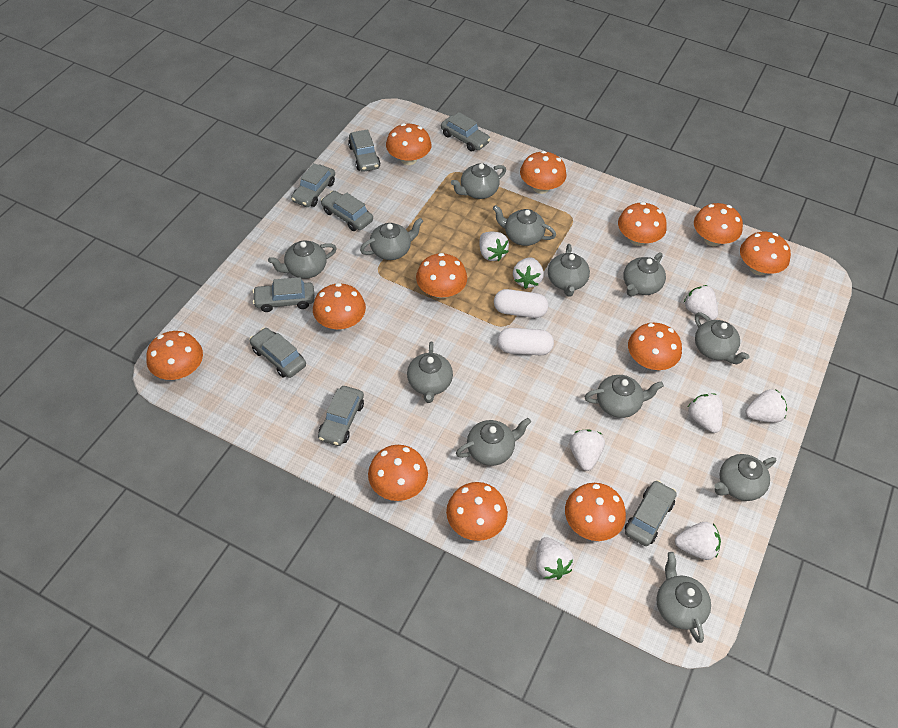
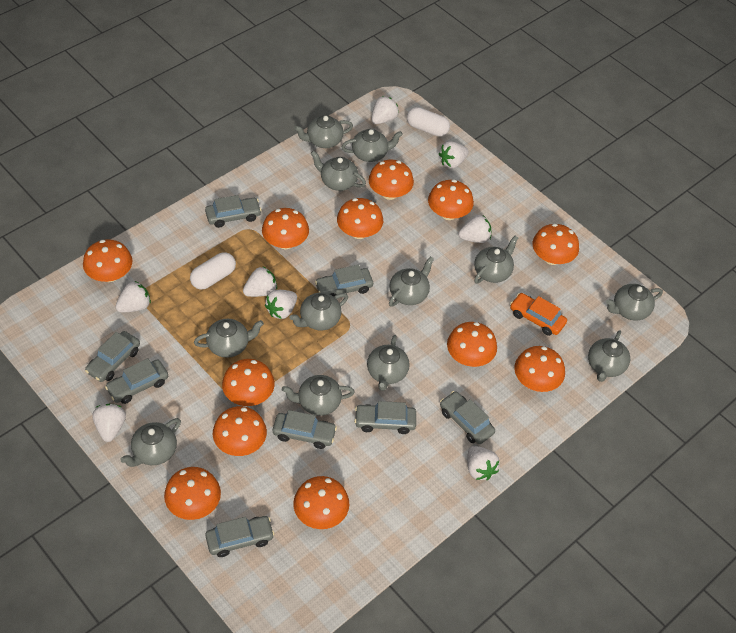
orange car: 0 -> 1

